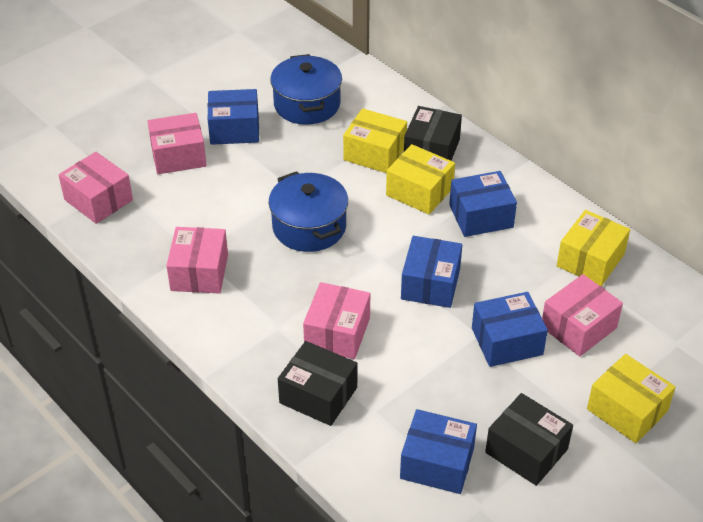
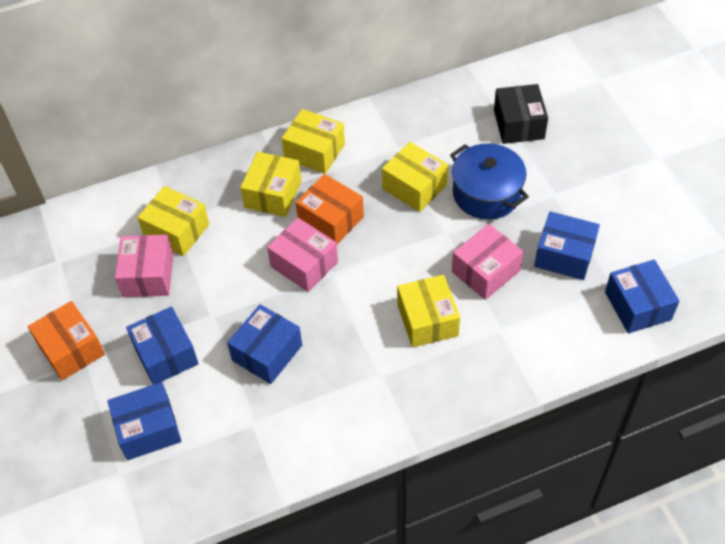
black box: 3 -> 1
blue pot: 2 -> 1
orange box: 0 -> 2
pink box: 5 -> 3
yellow box: 4 -> 5

